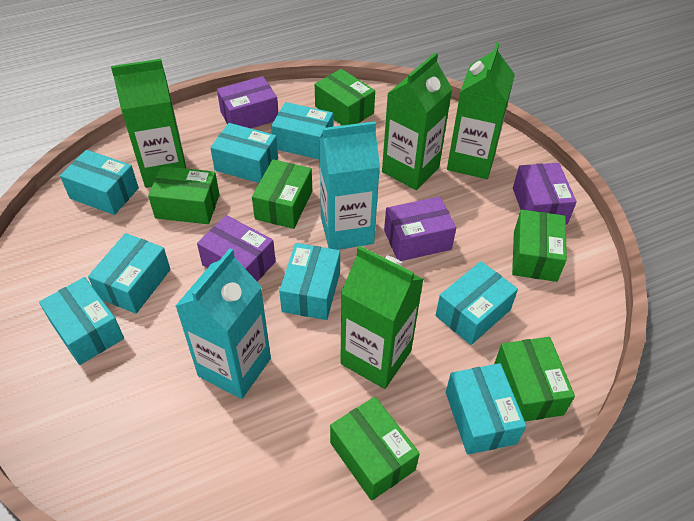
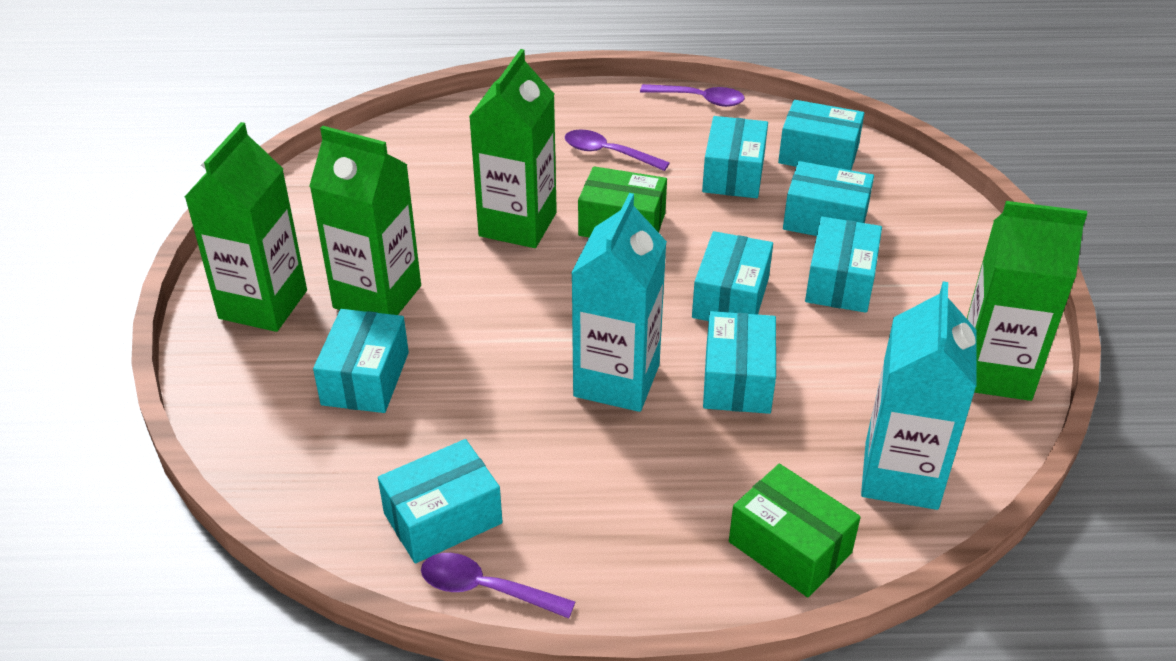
green box: 6 -> 2
purple box: 4 -> 0
purple spoon: 0 -> 3

